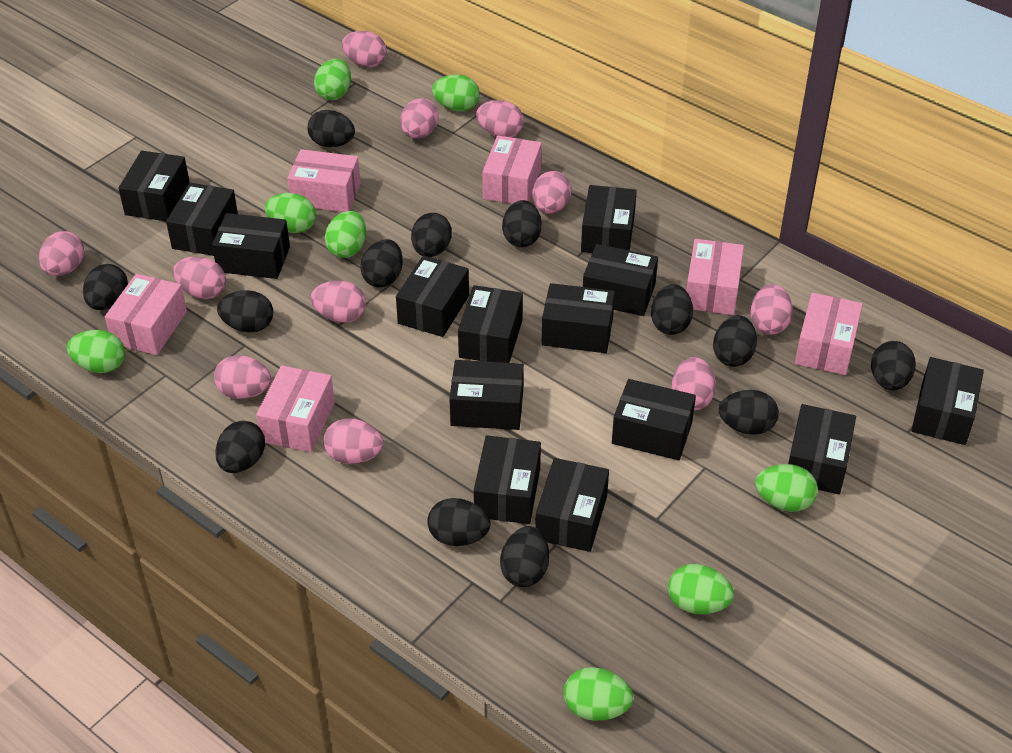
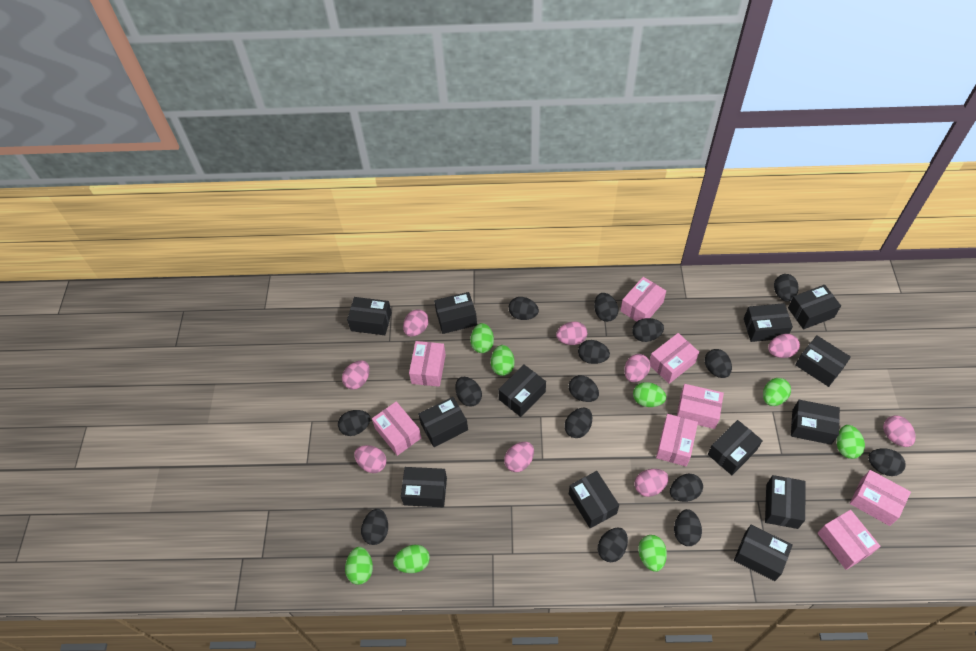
black box: 14 -> 13
black egg: 13 -> 15
pink box: 6 -> 8
pink egg: 11 -> 9

